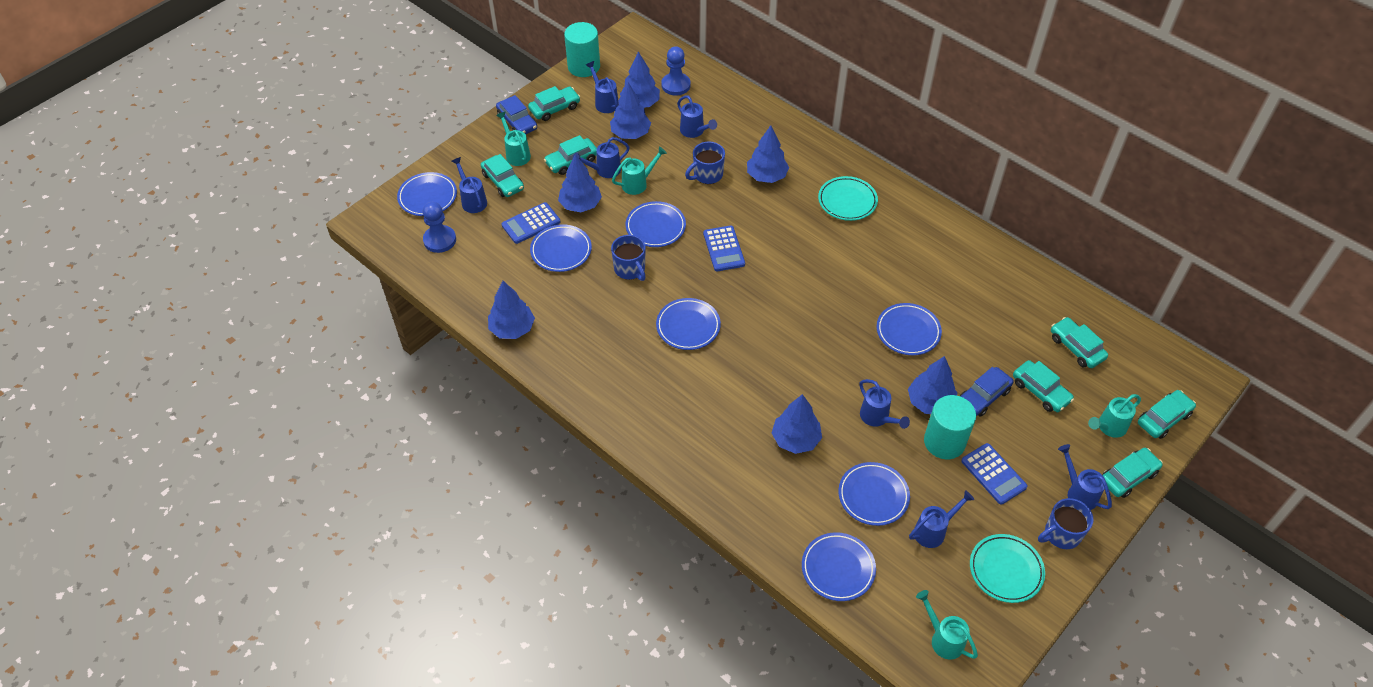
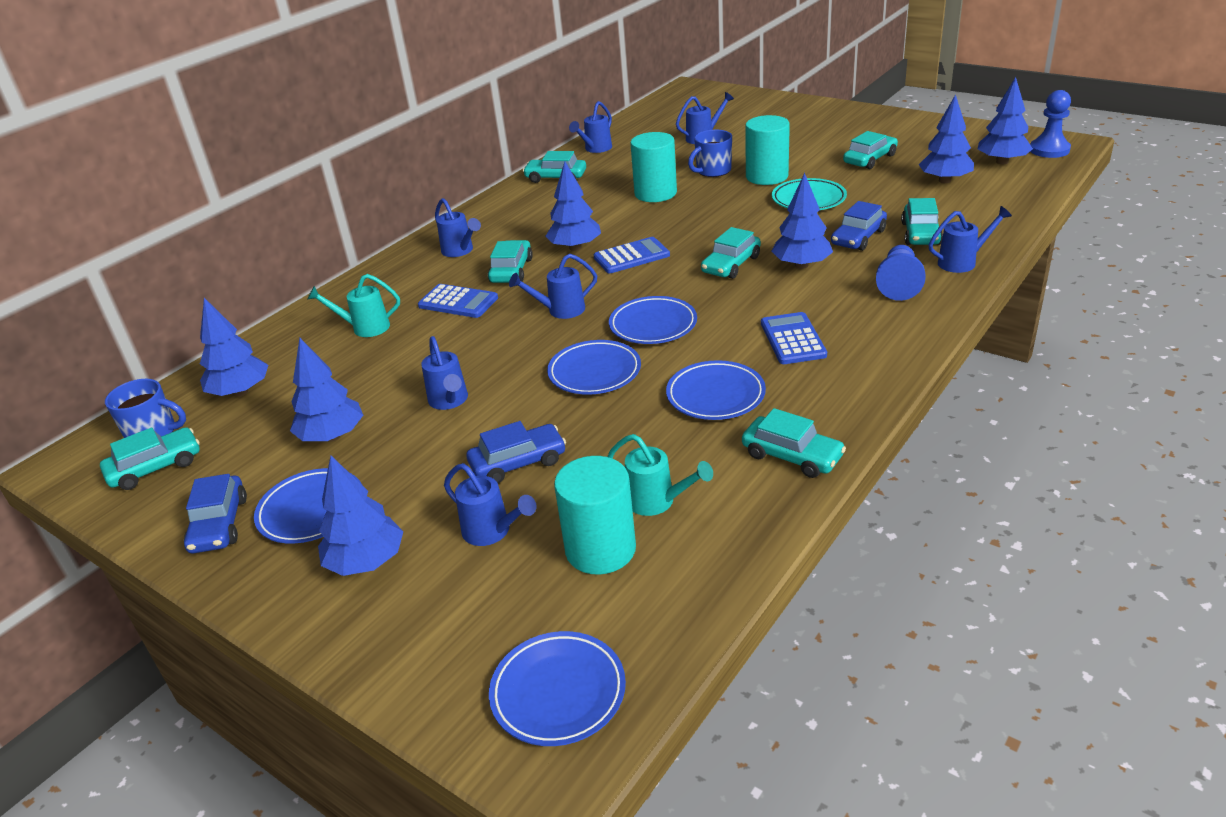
blue car: 2 -> 3
blue mug: 3 -> 2
blue plate: 7 -> 5
turquoise cylinder: 2 -> 3
turquoise plate: 2 -> 1
turquoise watering can: 4 -> 2

